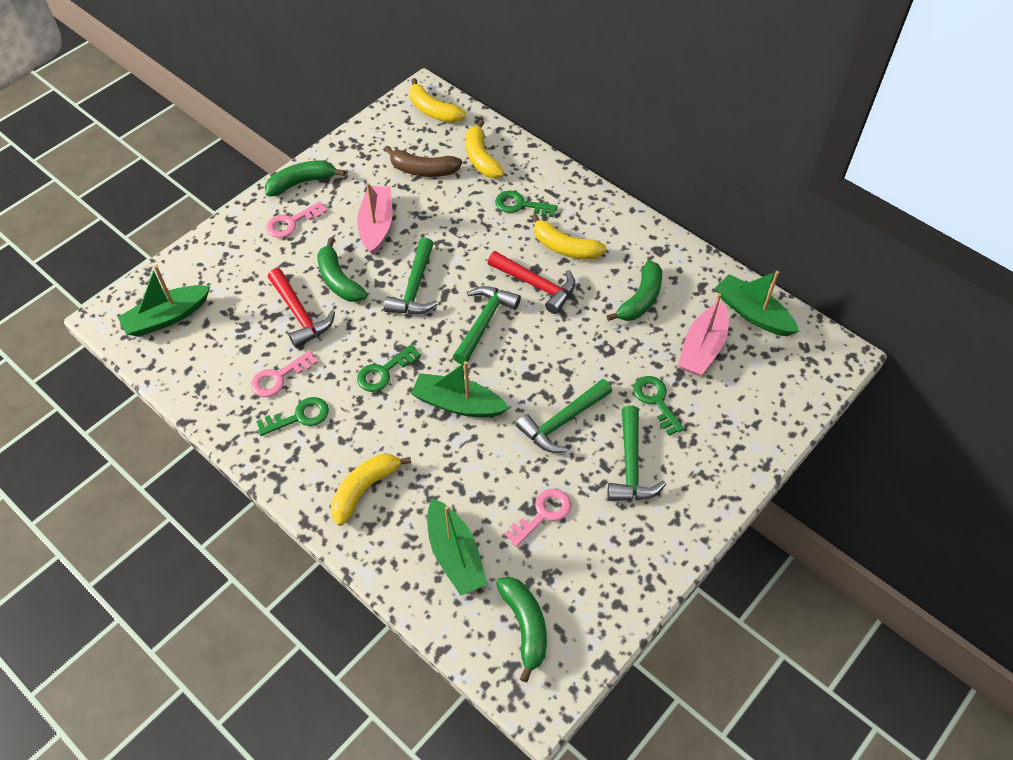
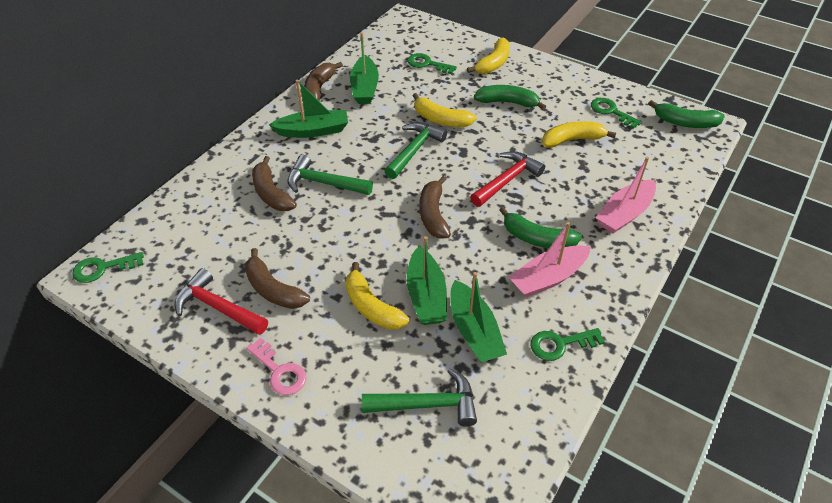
brown banana: 1 -> 4
green banana: 4 -> 3
green hammer: 4 -> 3
pink key: 3 -> 1

